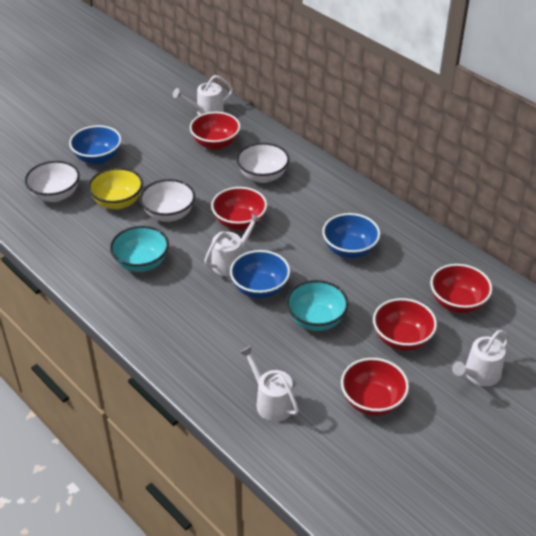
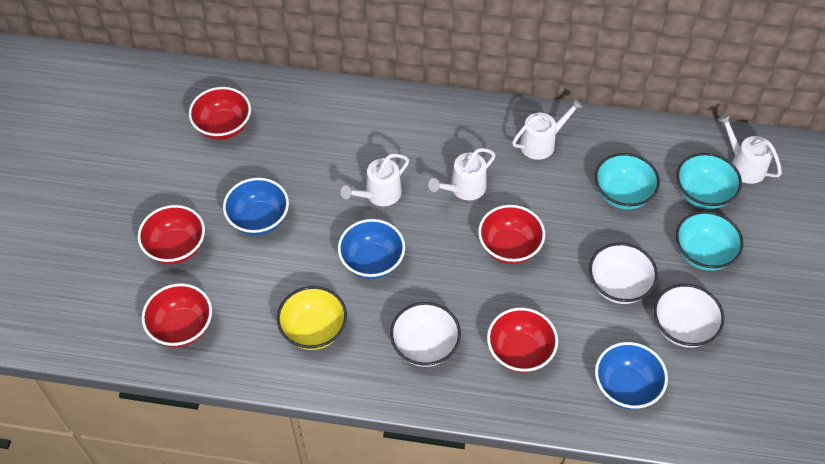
turquoise bowl: 2 -> 3

